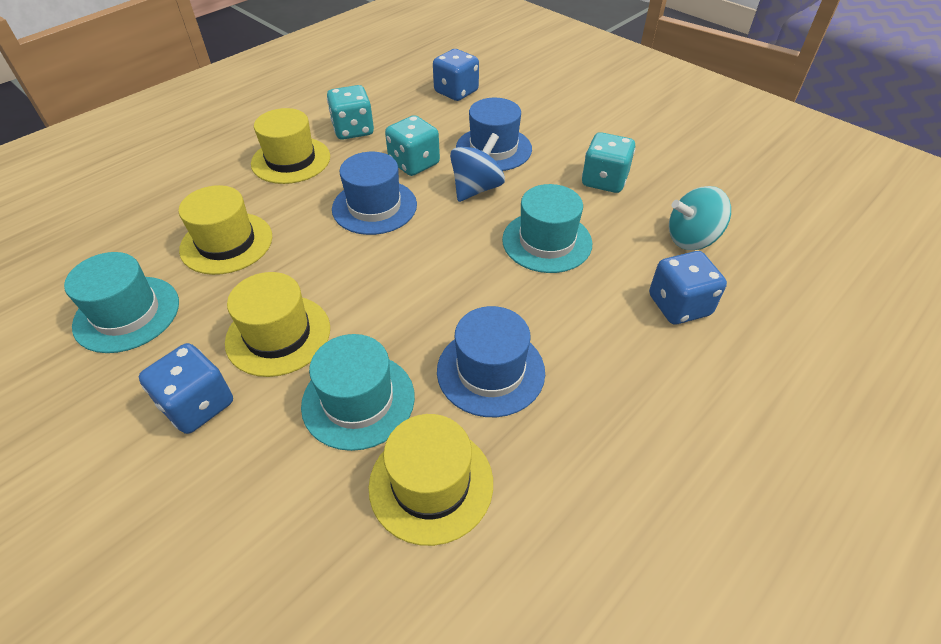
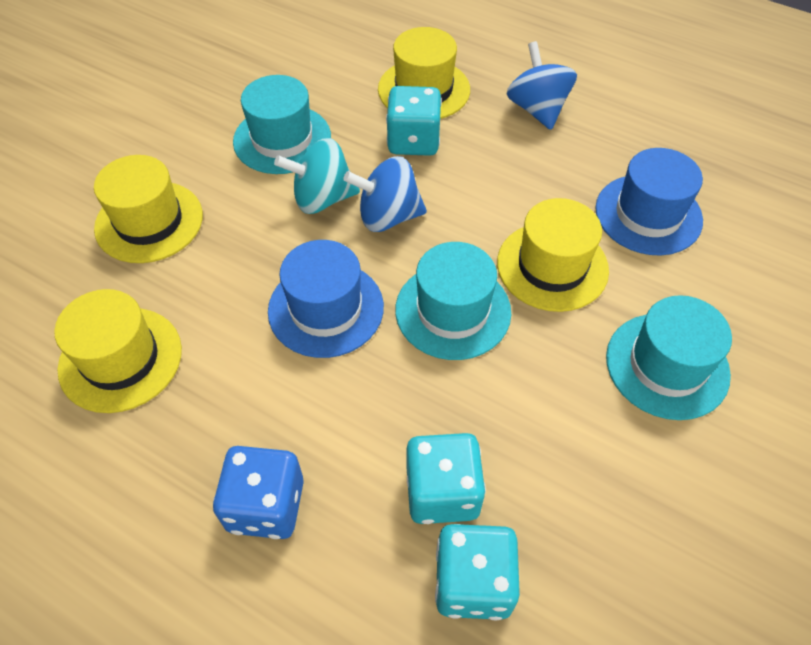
blue dice: 3 -> 1
blue hat: 3 -> 2
blue spinning top: 1 -> 2

